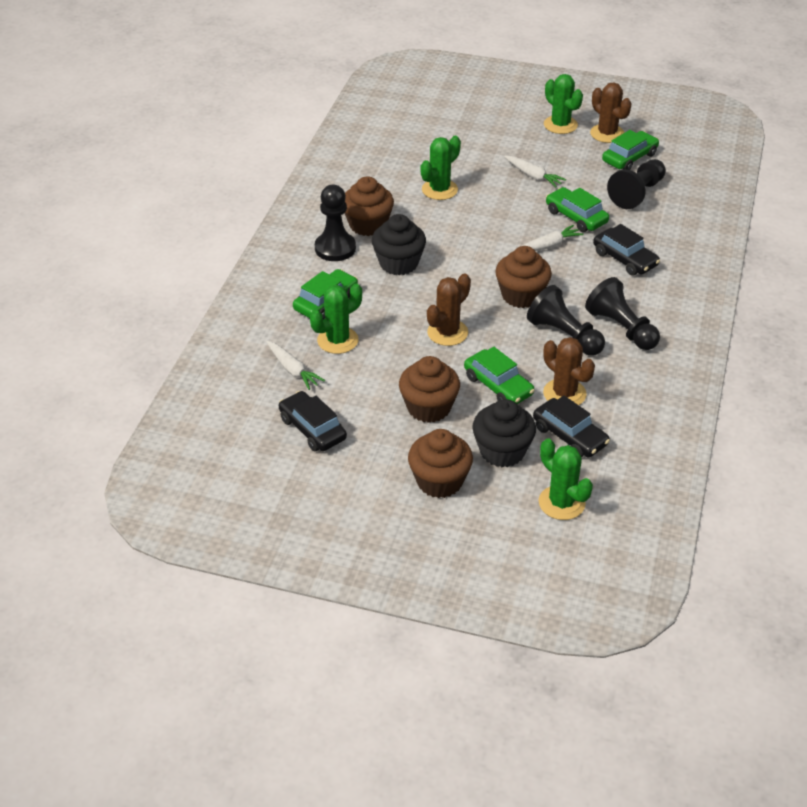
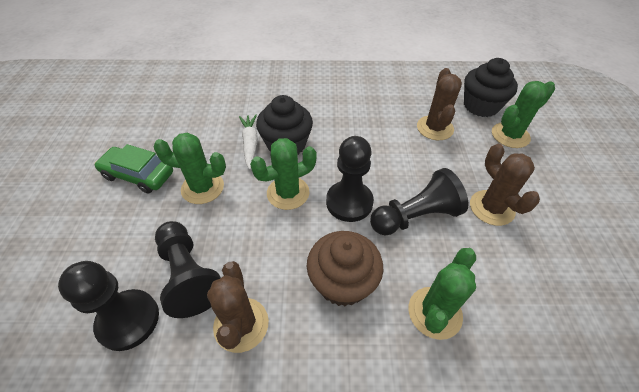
black car: 3 -> 0
brown cupcake: 4 -> 1
green car: 4 -> 1
white carrot: 3 -> 1

